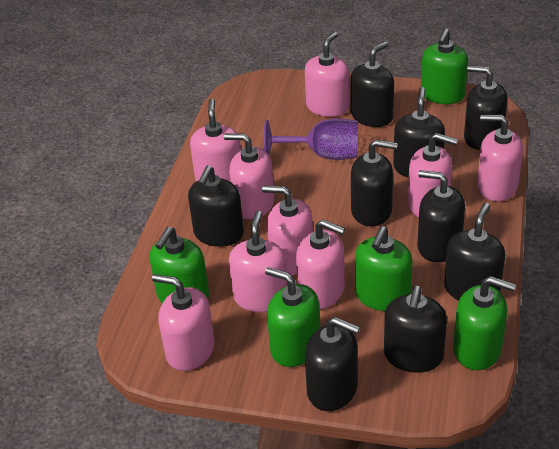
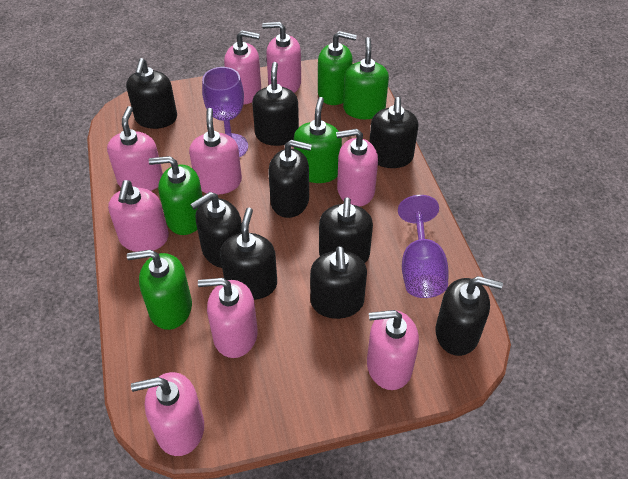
purple goblet: 1 -> 2

